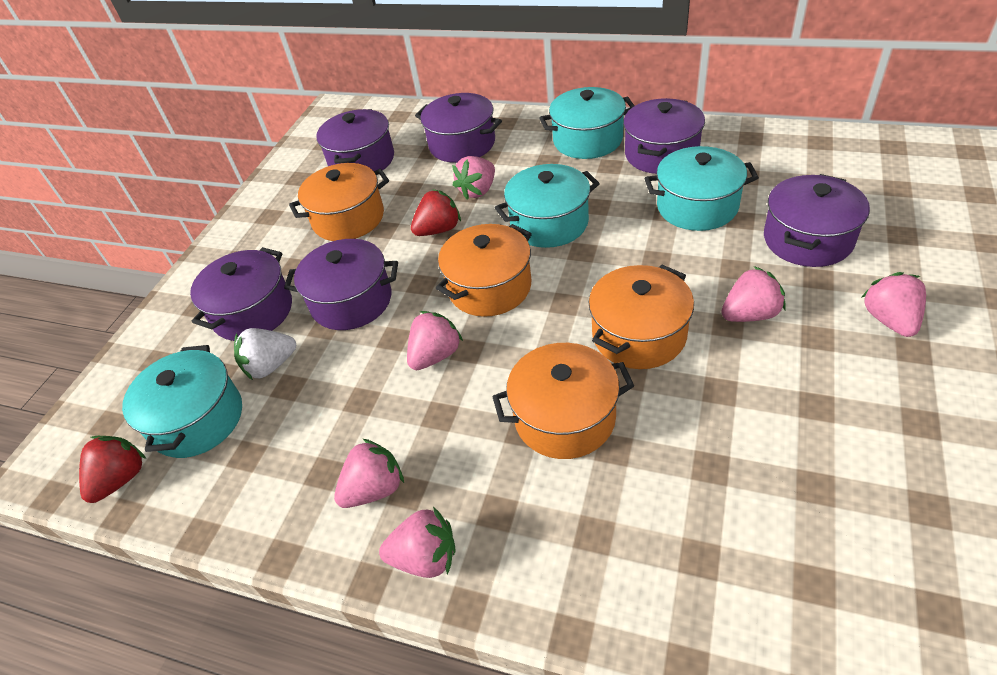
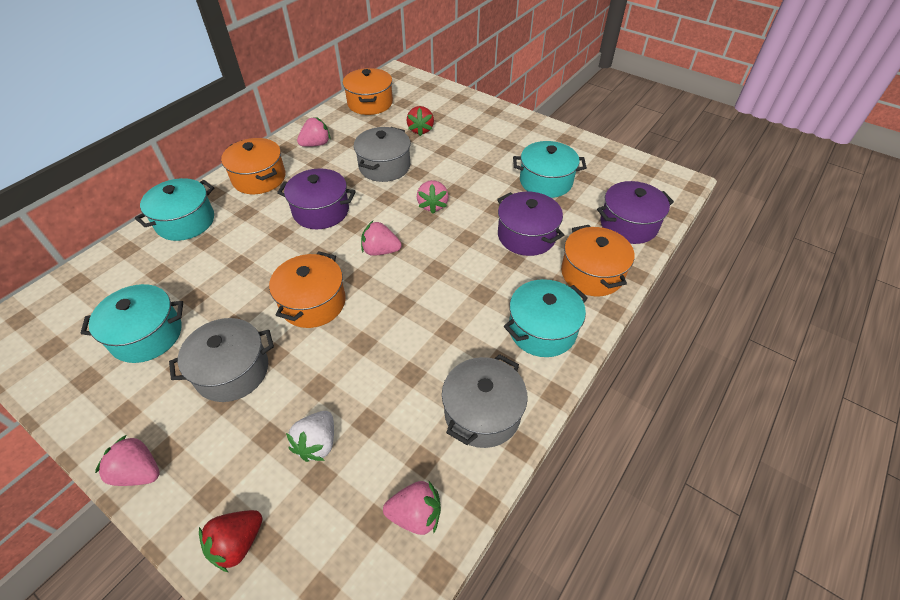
grey pot: 0 -> 3
pink strawberry: 6 -> 5
purple pot: 6 -> 3

